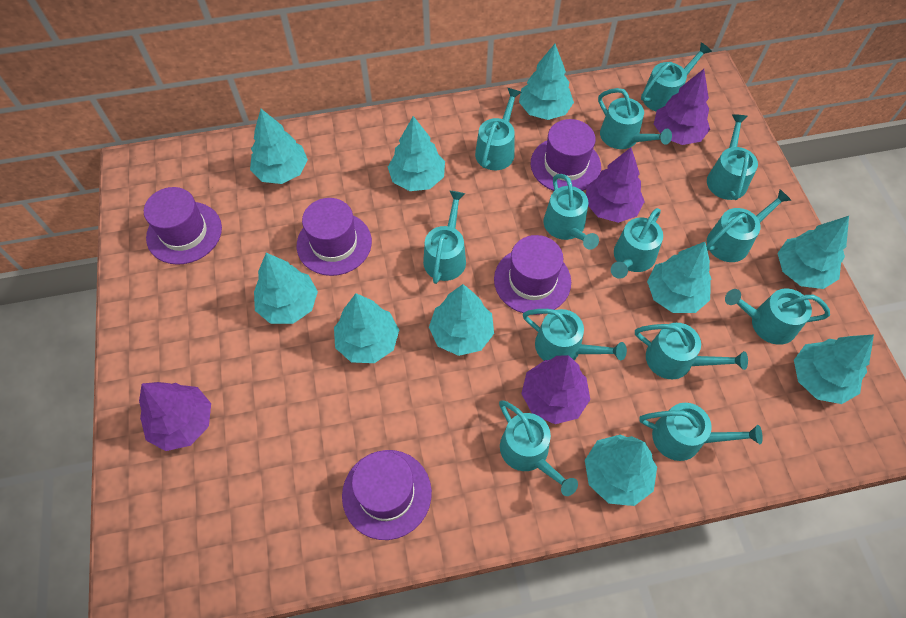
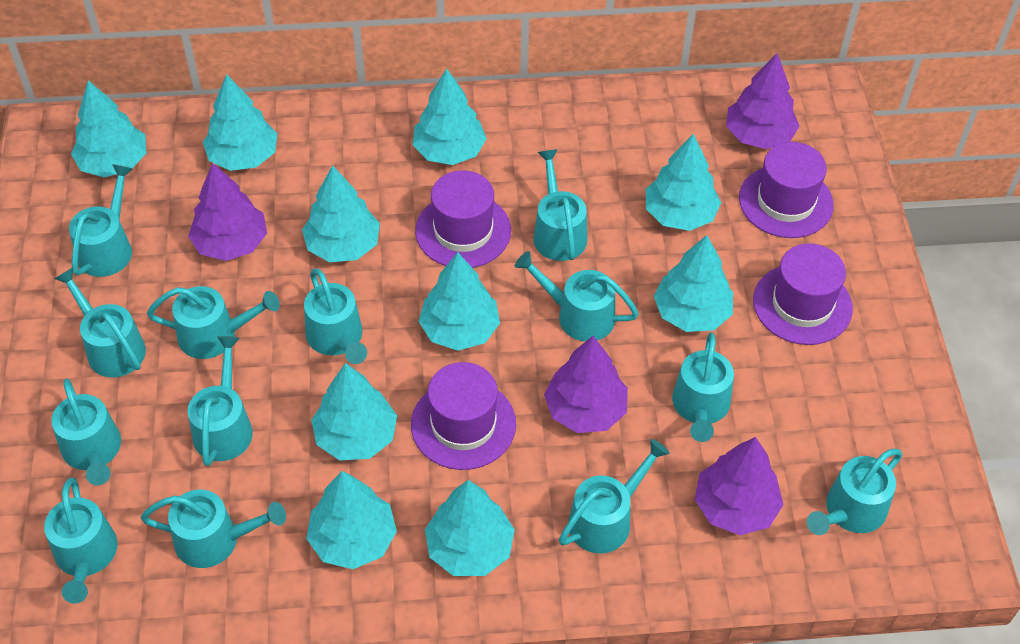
purple hat: 5 -> 4

